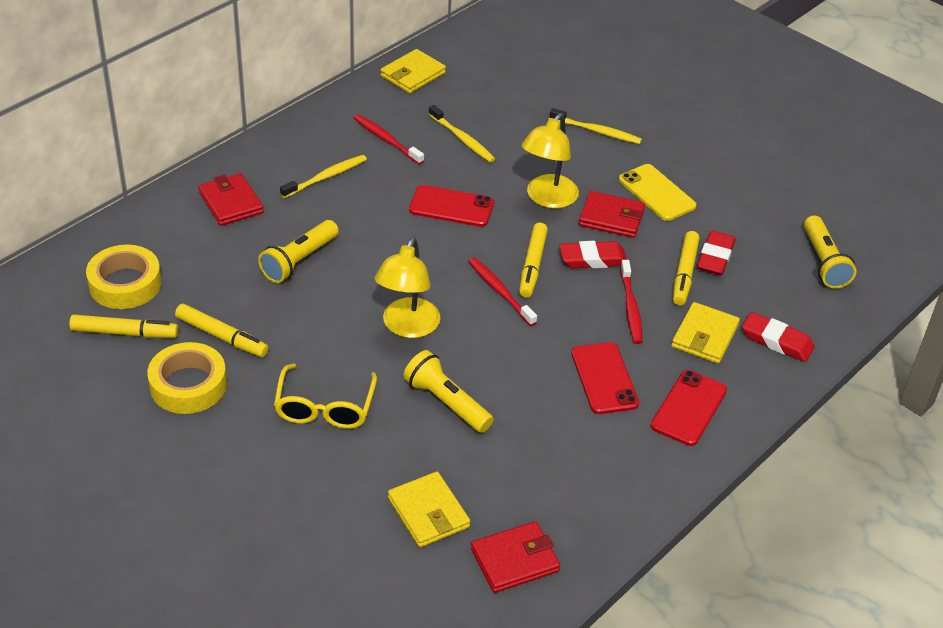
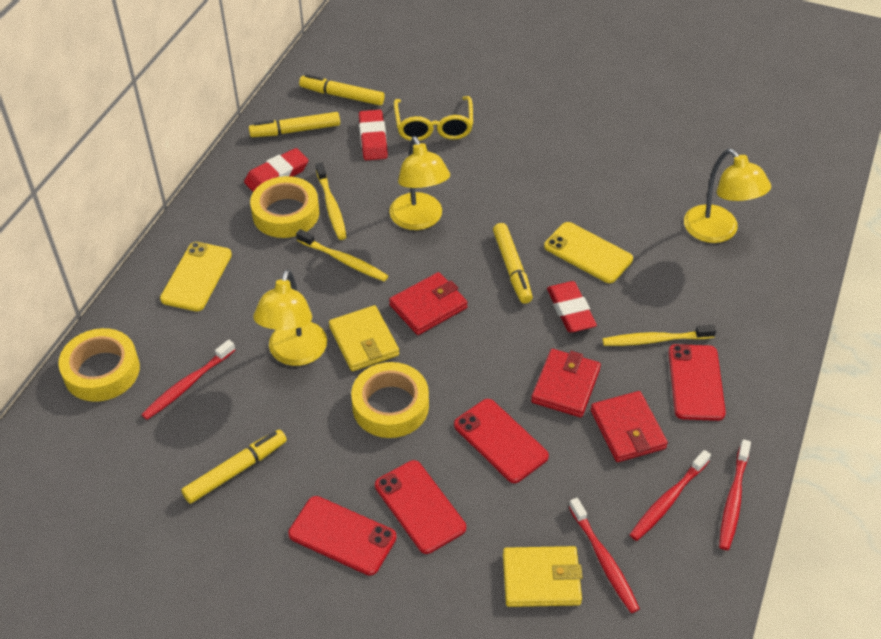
red phone: 3 -> 4
red toothbrush: 3 -> 4
yellow flashlight: 3 -> 0
yellow lamp: 2 -> 3
yellow phone: 1 -> 2
yellow tape: 2 -> 3
yellow wallet: 3 -> 2

